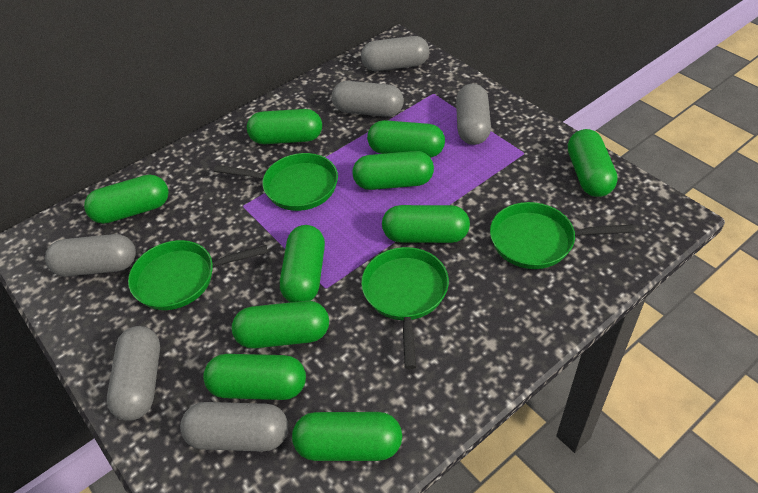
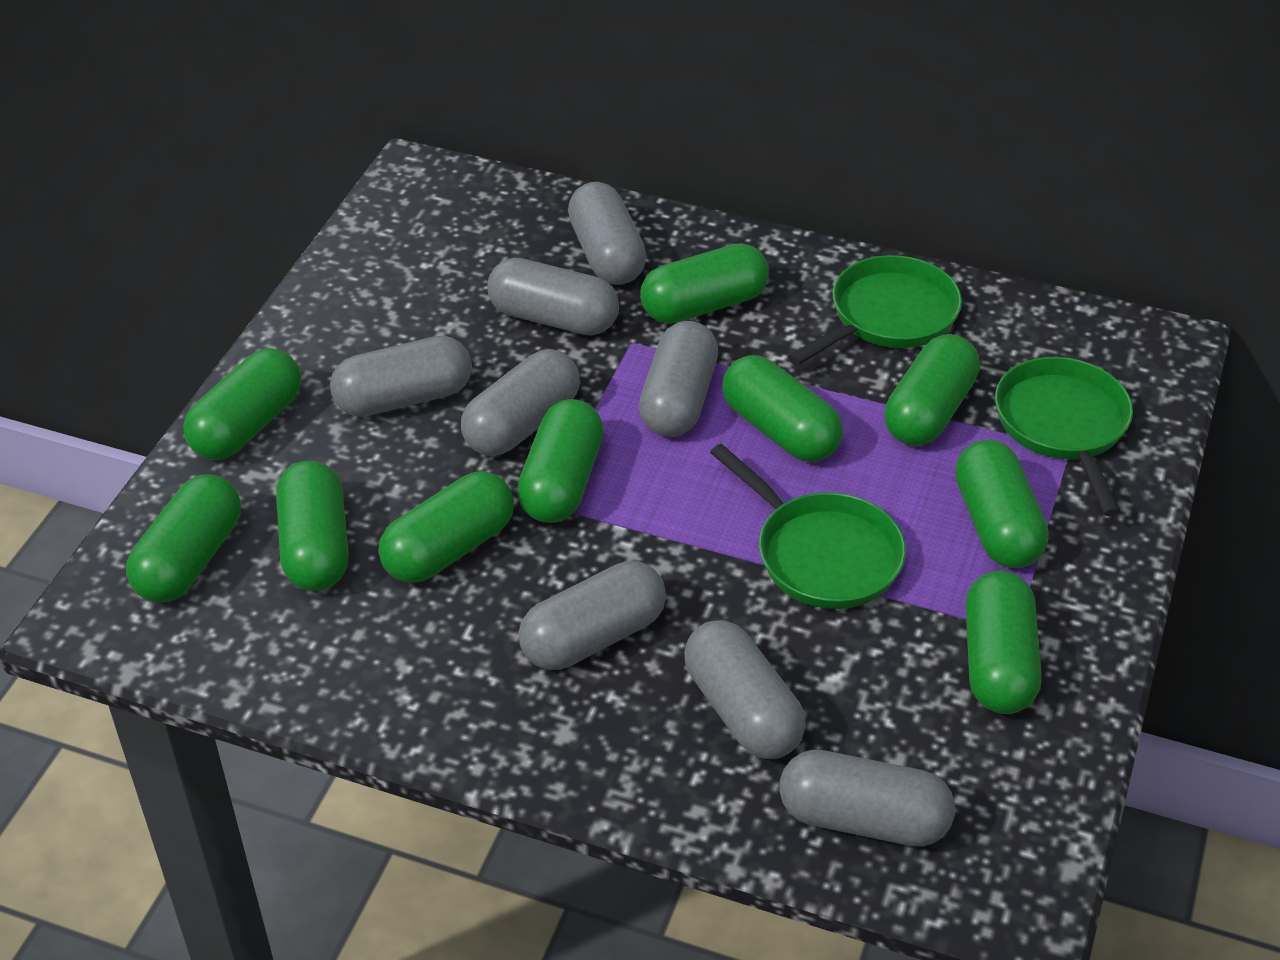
green pan: 4 -> 3
grey capsule: 6 -> 8

